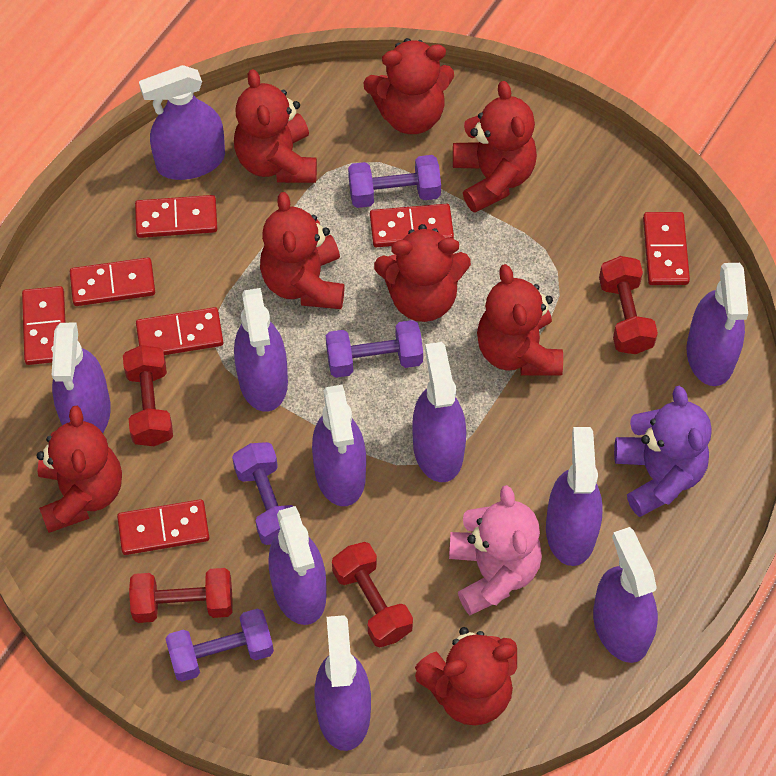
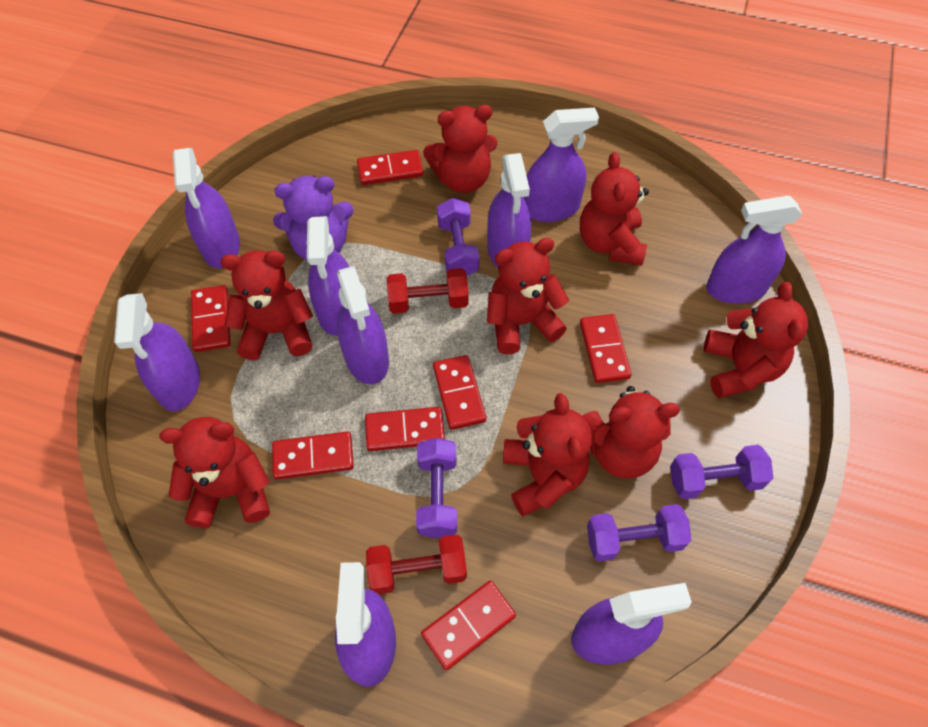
pink teddy bear: 1 -> 0
purple spray bottle: 10 -> 9
red dumbbell: 4 -> 2

